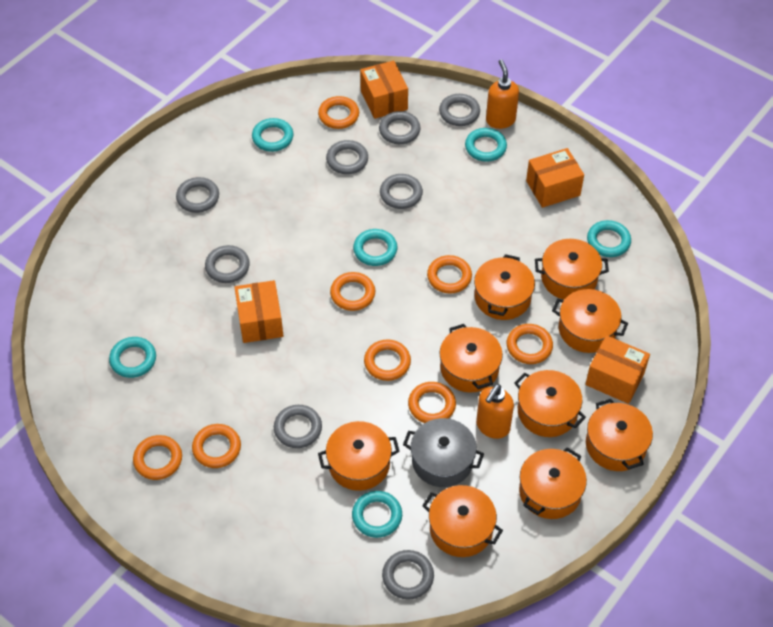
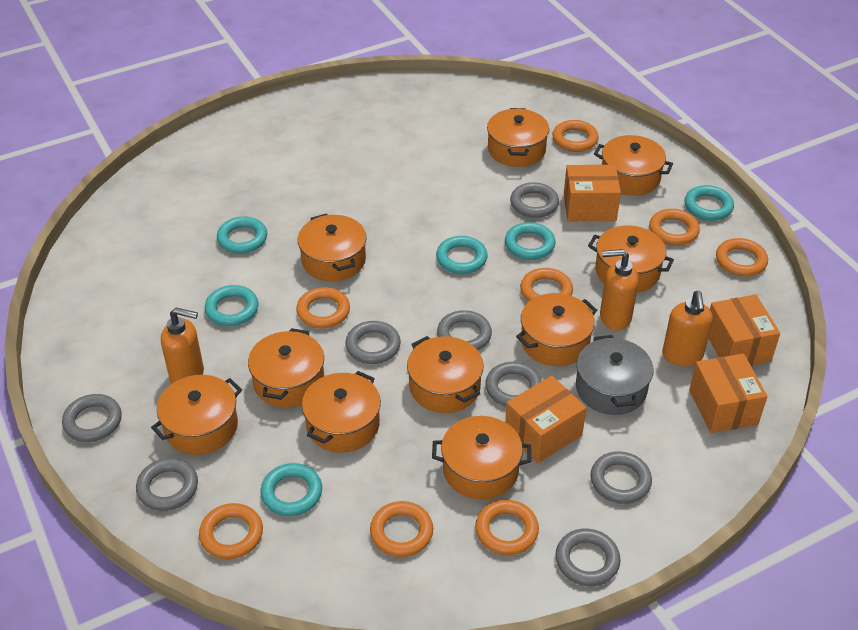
orange pot: 9 -> 10
orange soap dispenser: 2 -> 3

